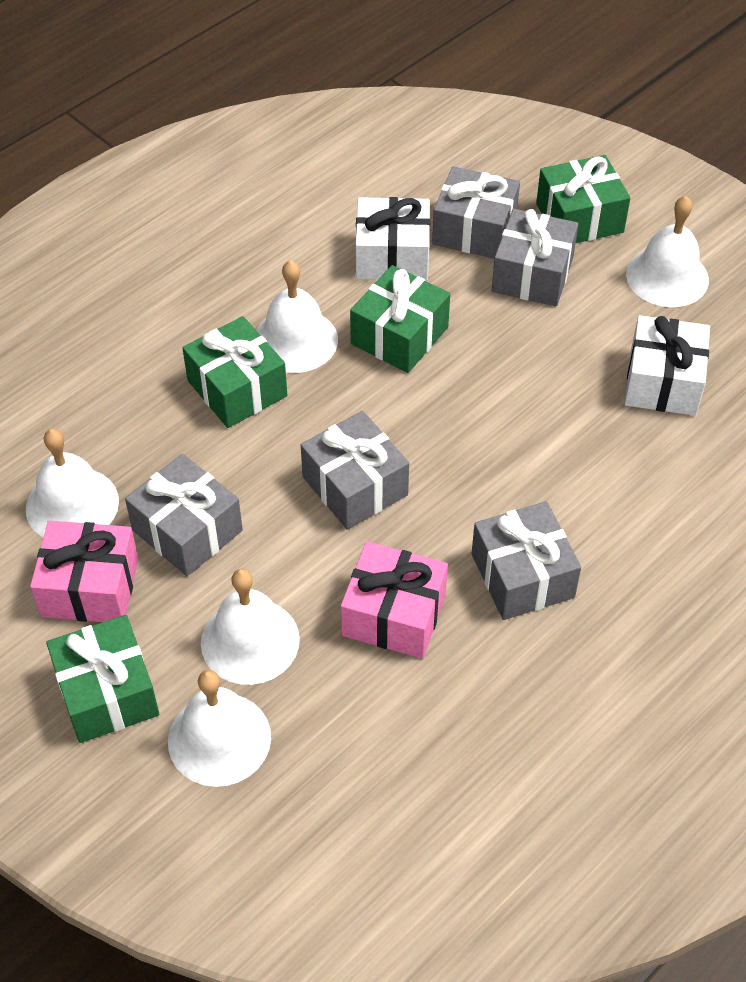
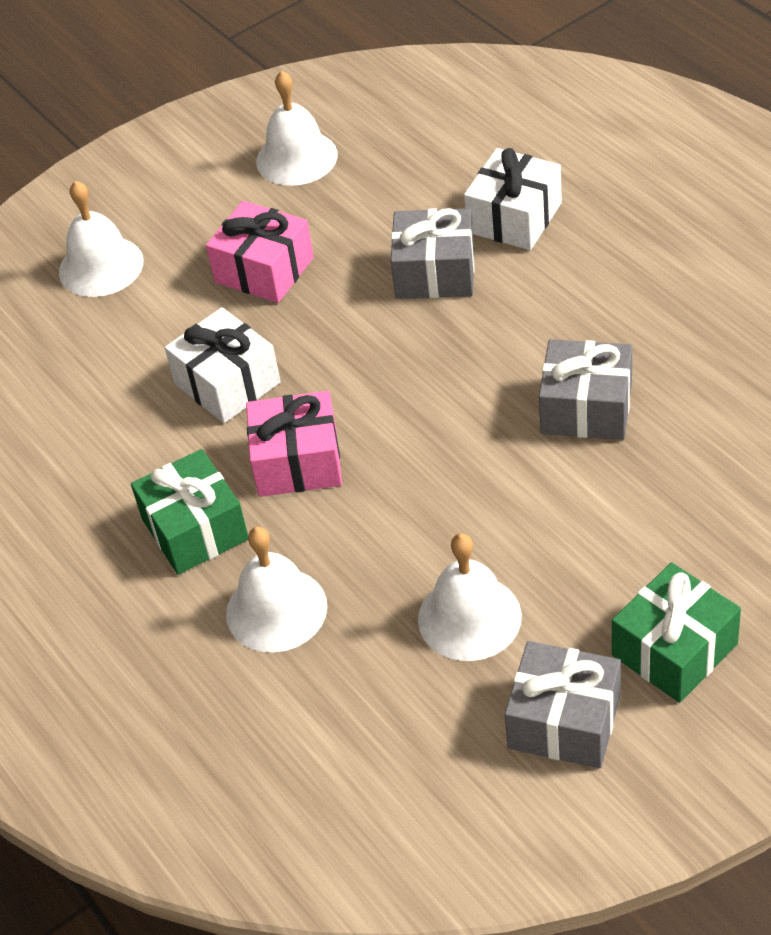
green gift: 4 -> 2
grey gift: 5 -> 3
white bell: 5 -> 4

